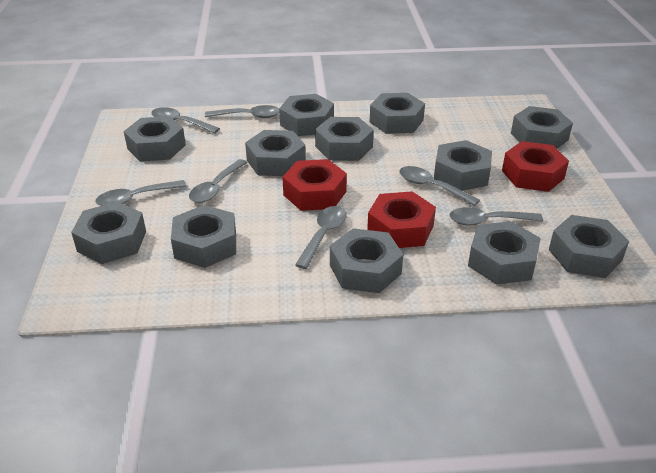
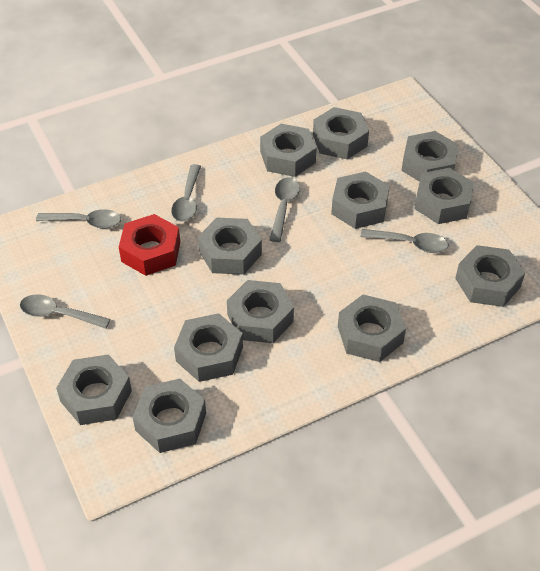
grey spoon: 7 -> 5
red nut: 3 -> 1

